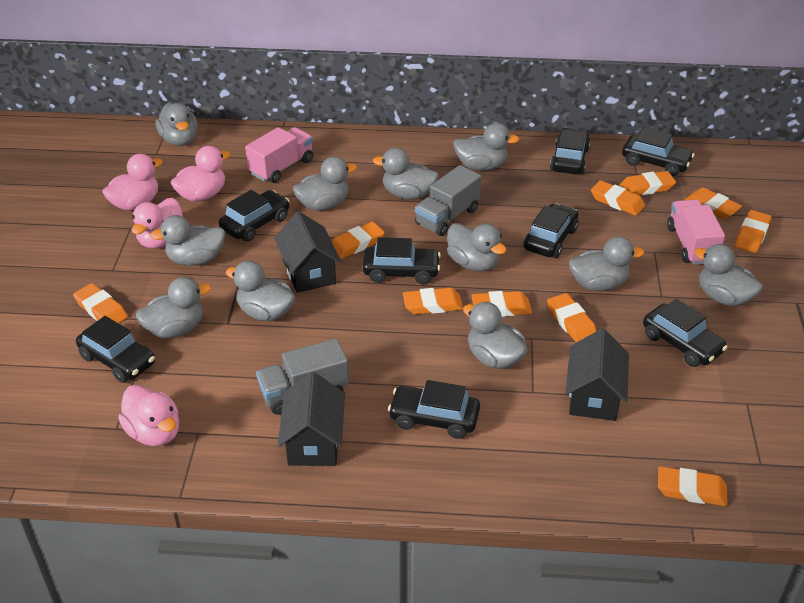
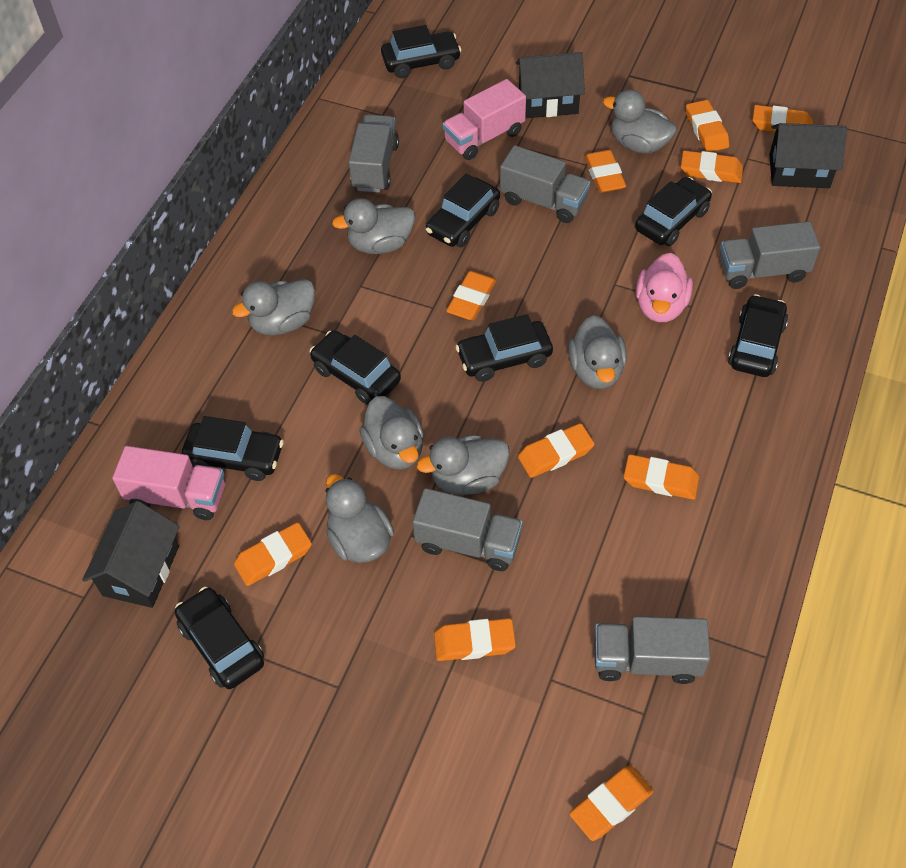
grey duck: 11 -> 7
grey truck: 2 -> 5
pink duck: 4 -> 1

